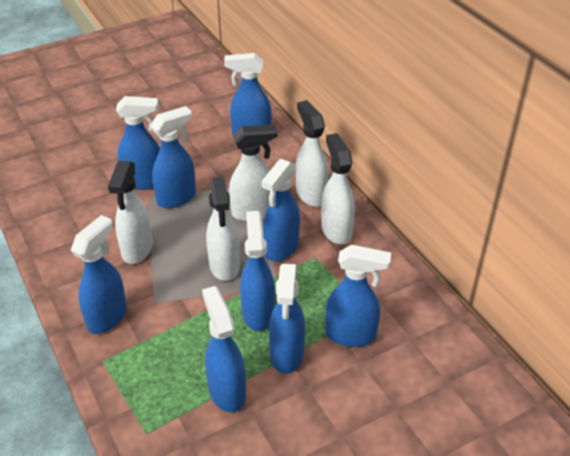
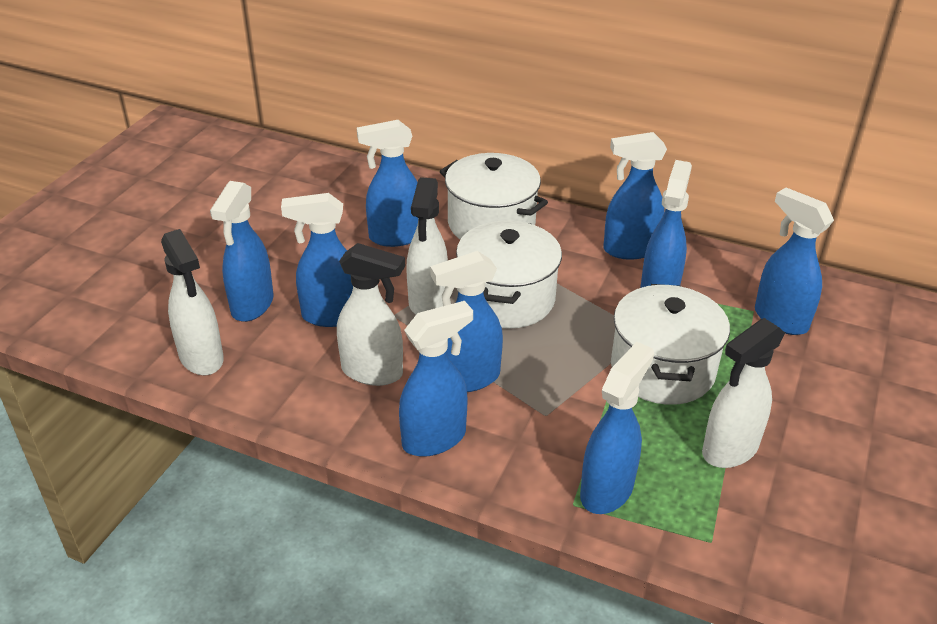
white pot: 0 -> 3
white spray bottle: 5 -> 4

